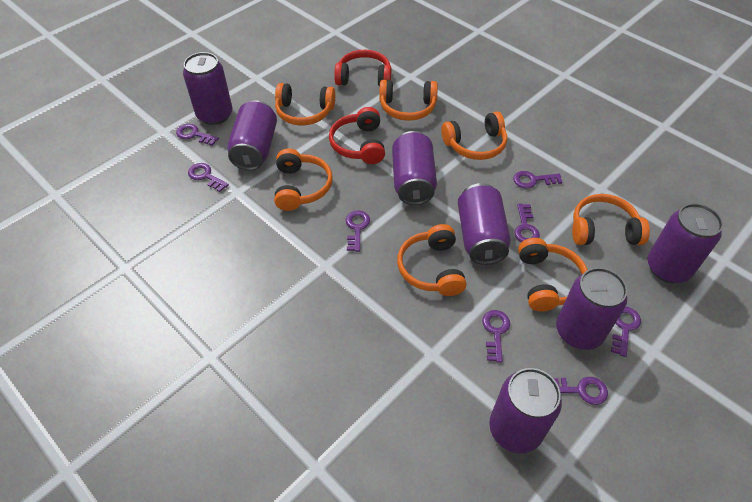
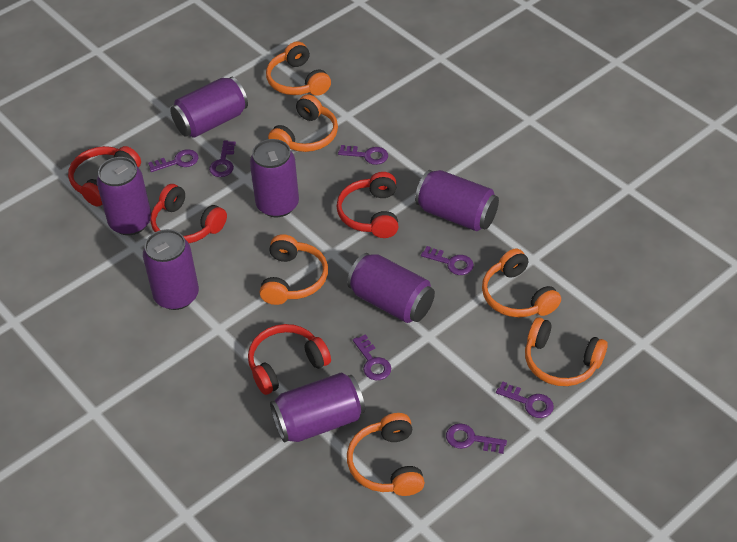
orange headphones: 7 -> 6
purple key: 8 -> 7
red headphones: 2 -> 4

